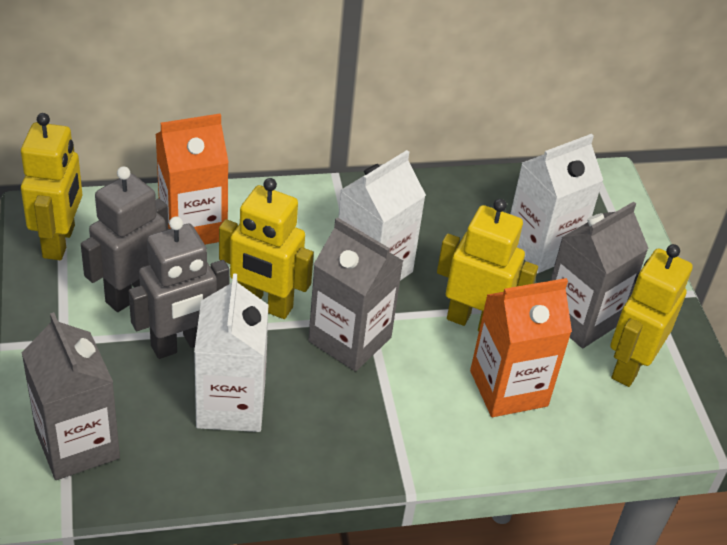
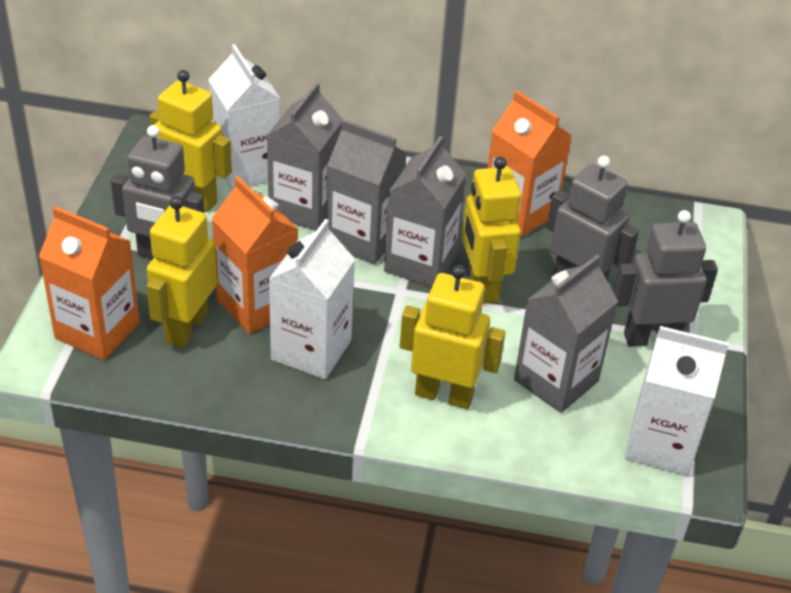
grey carton: 3 -> 4
grey robot: 2 -> 3
orange carton: 2 -> 3

